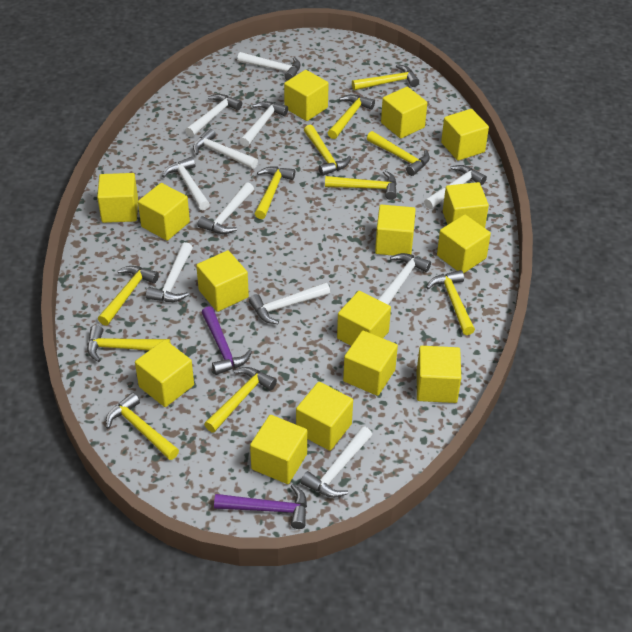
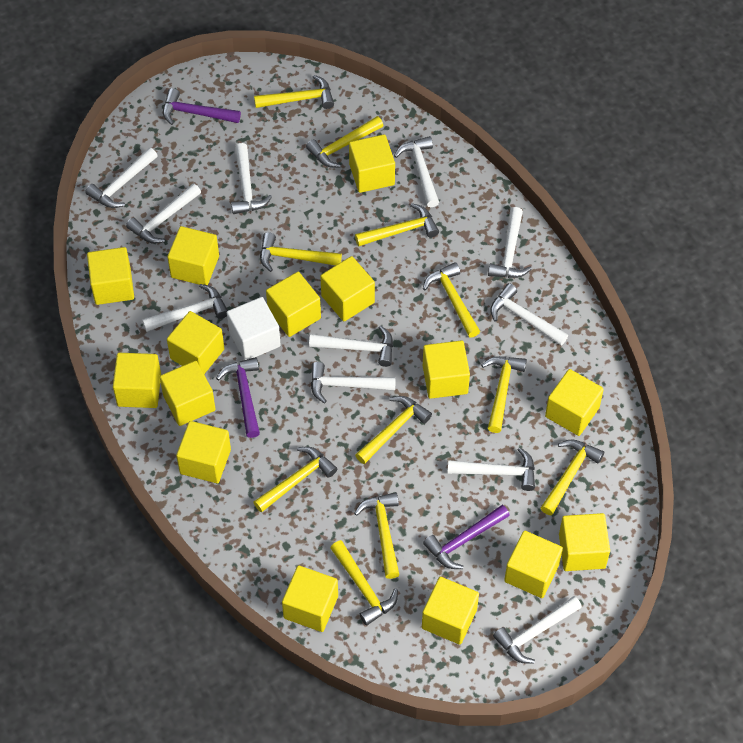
purple hammer: 2 -> 3
white cube: 0 -> 1

